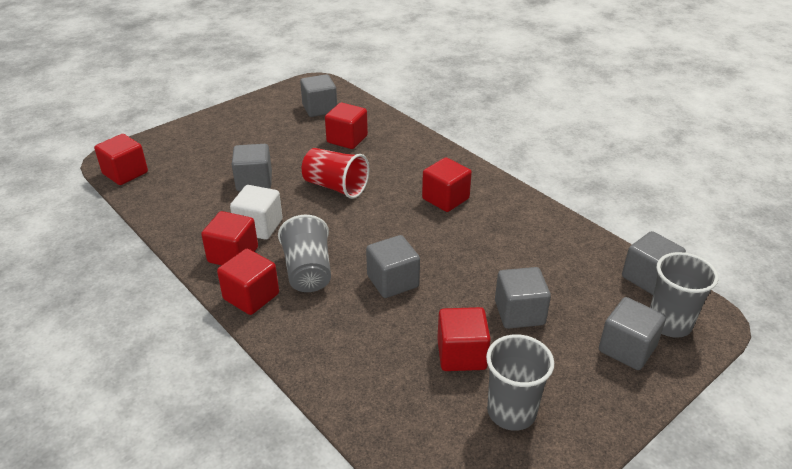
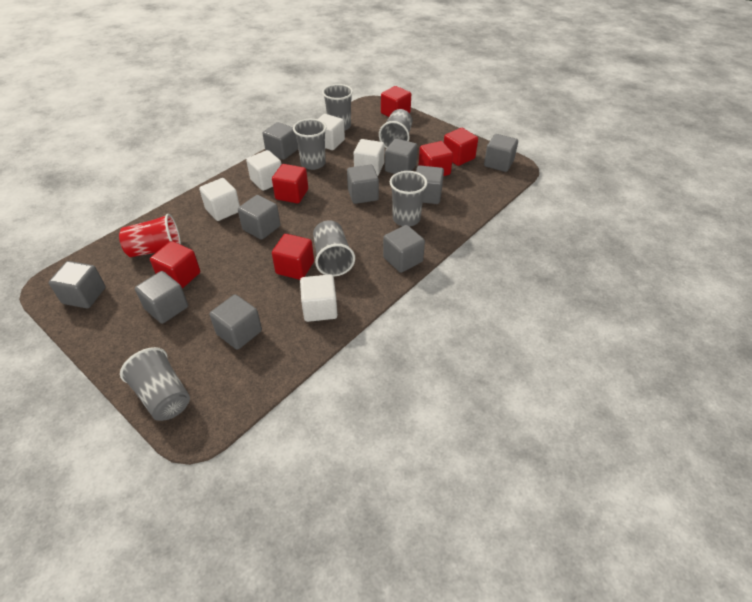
grey cube: 6 -> 10
grey cup: 3 -> 6
white cube: 1 -> 5

